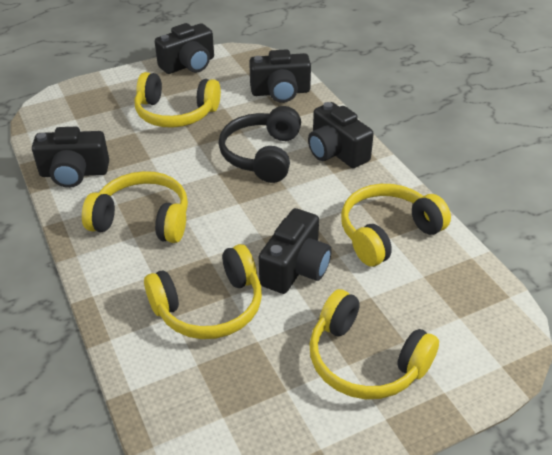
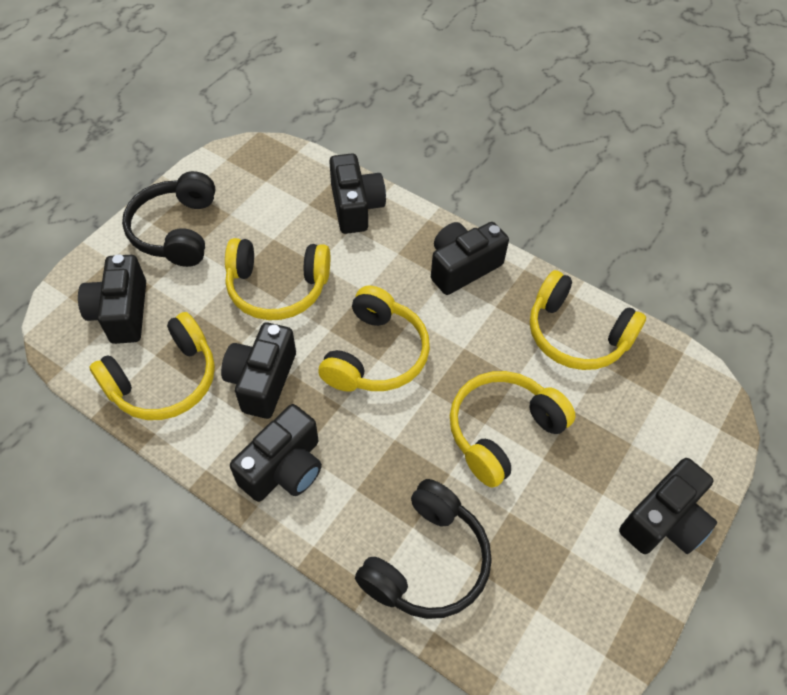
black camera: 5 -> 6
black headphones: 1 -> 2

